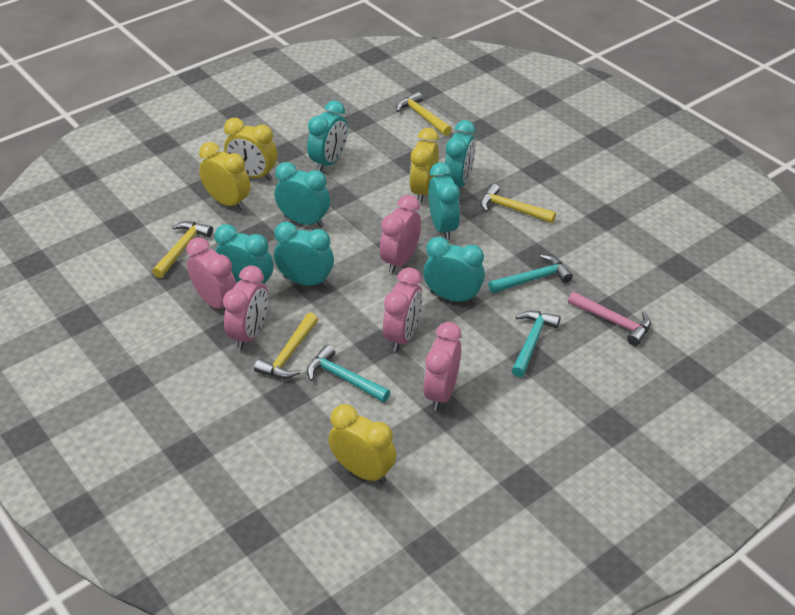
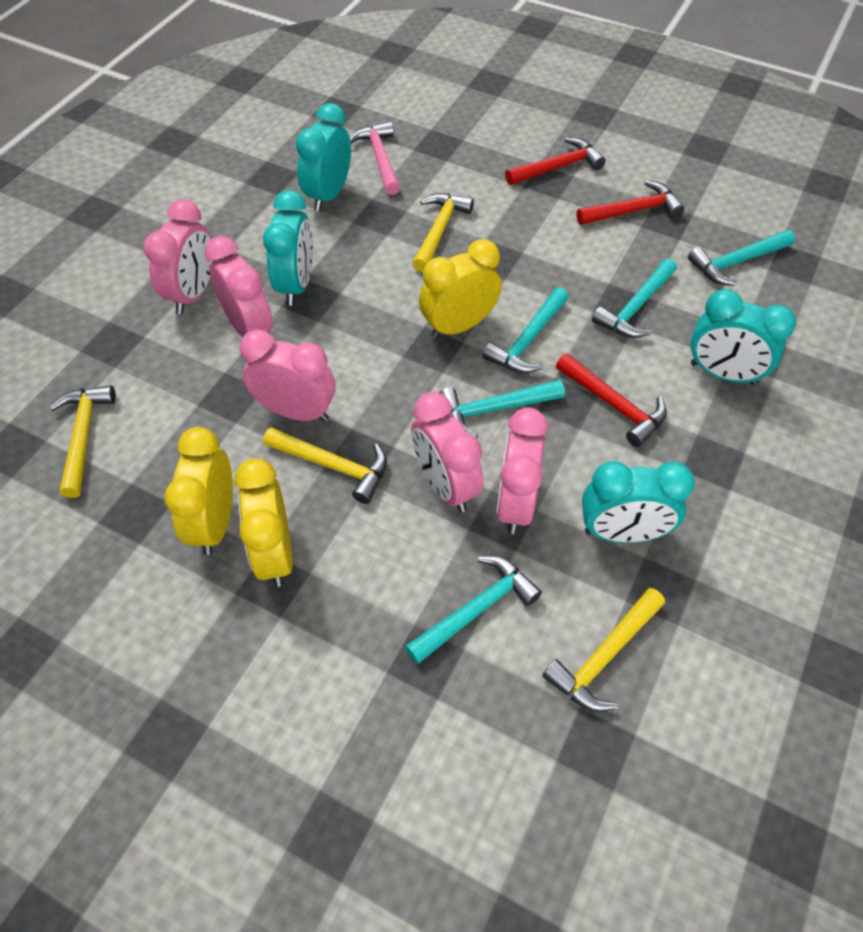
red hammer: 0 -> 3
turquoise clock: 7 -> 4
turquoise hammer: 3 -> 5
yellow clock: 4 -> 3

